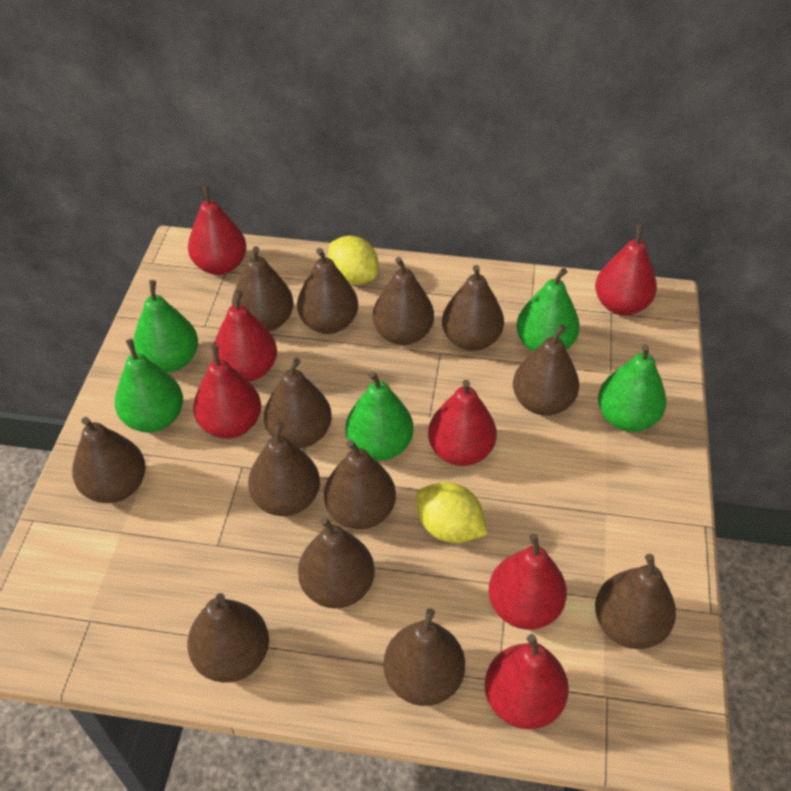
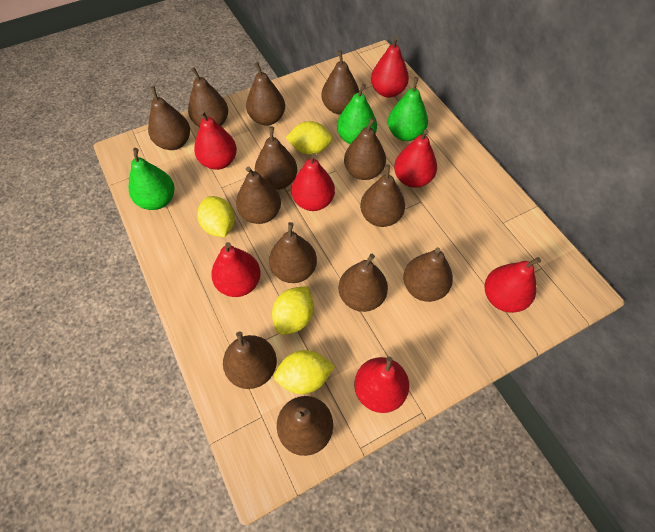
green pear: 5 -> 3
yellow lemon: 2 -> 4

